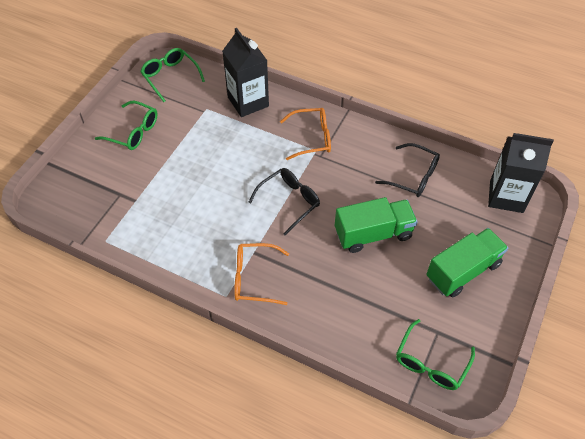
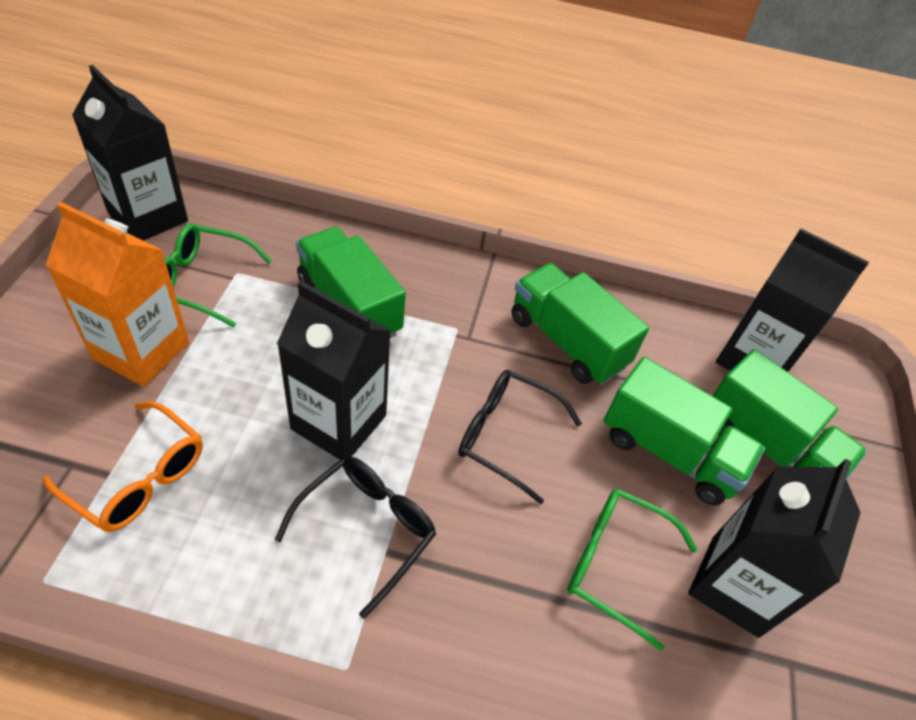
black carton: 2 -> 4
green glasses: 3 -> 2
green truck: 2 -> 4
orange carton: 0 -> 1
orange glasses: 2 -> 1

